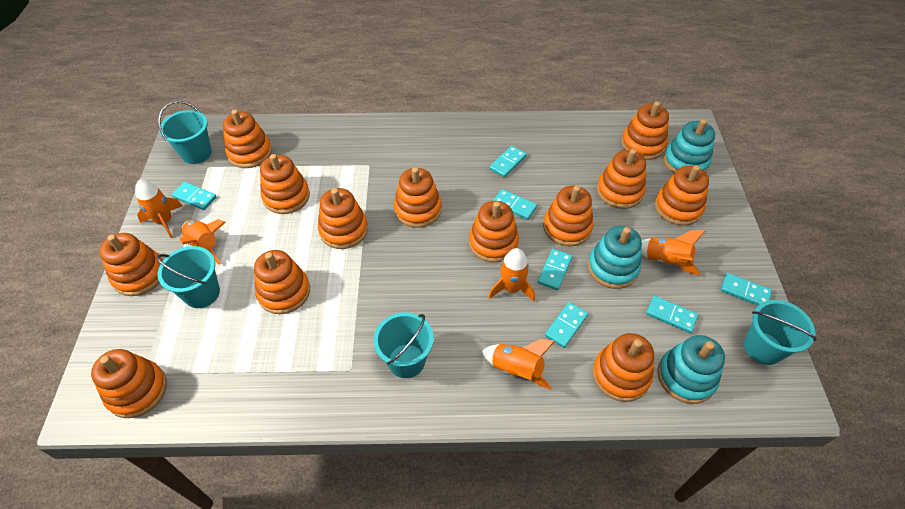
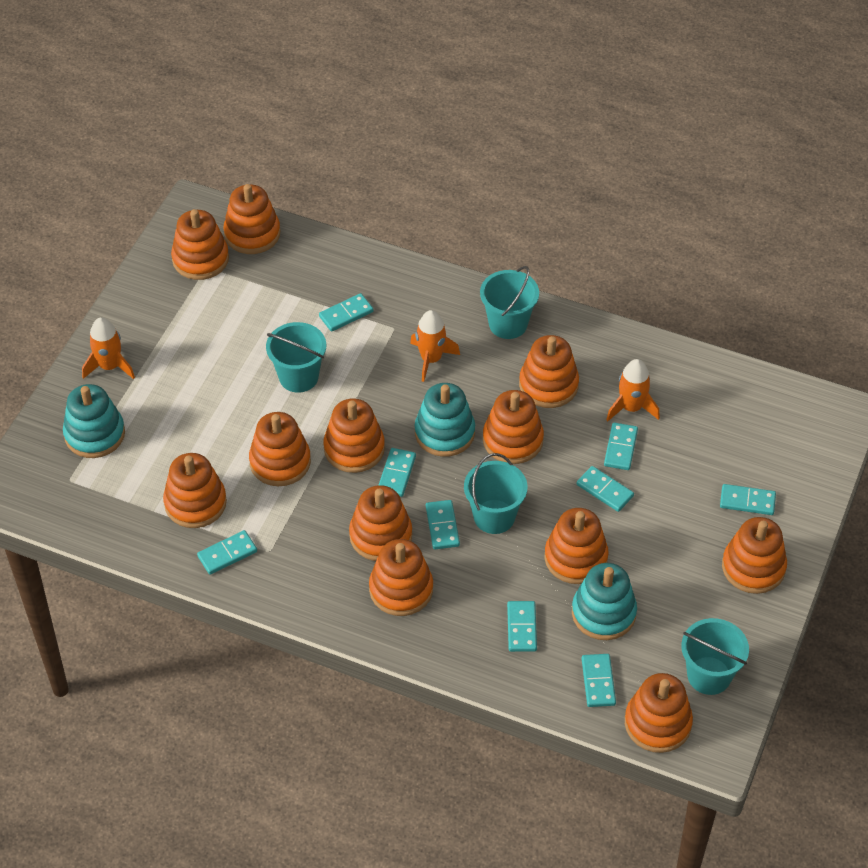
orange rocket: 5 -> 3
orange stacking toy: 13 -> 12
turquoise domino: 7 -> 9

